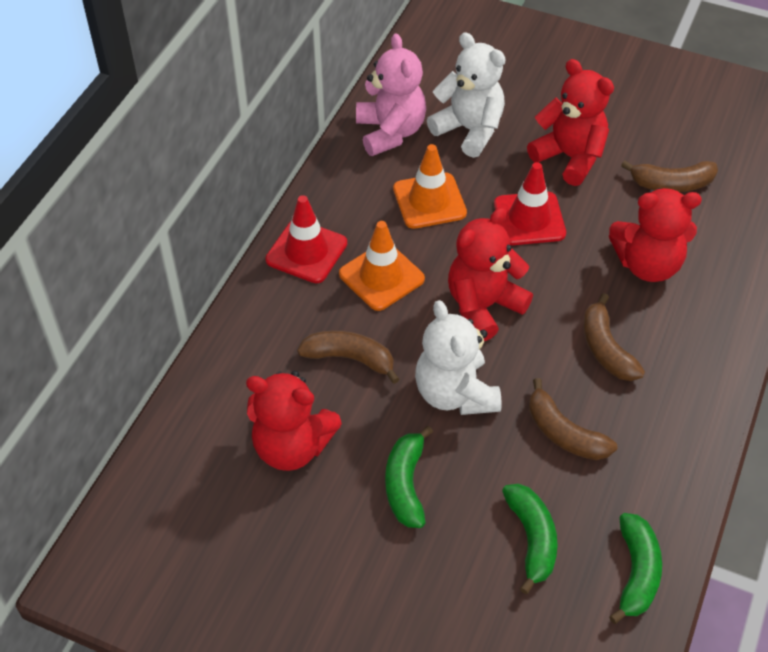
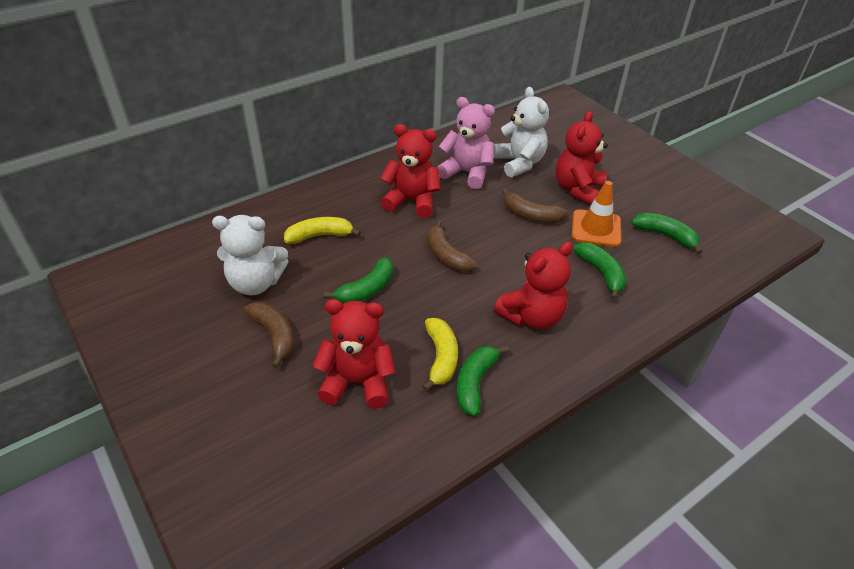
brown banana: 4 -> 3
green banana: 3 -> 4
orange traffic cone: 2 -> 1
red traffic cone: 2 -> 0
yellow banana: 0 -> 2

